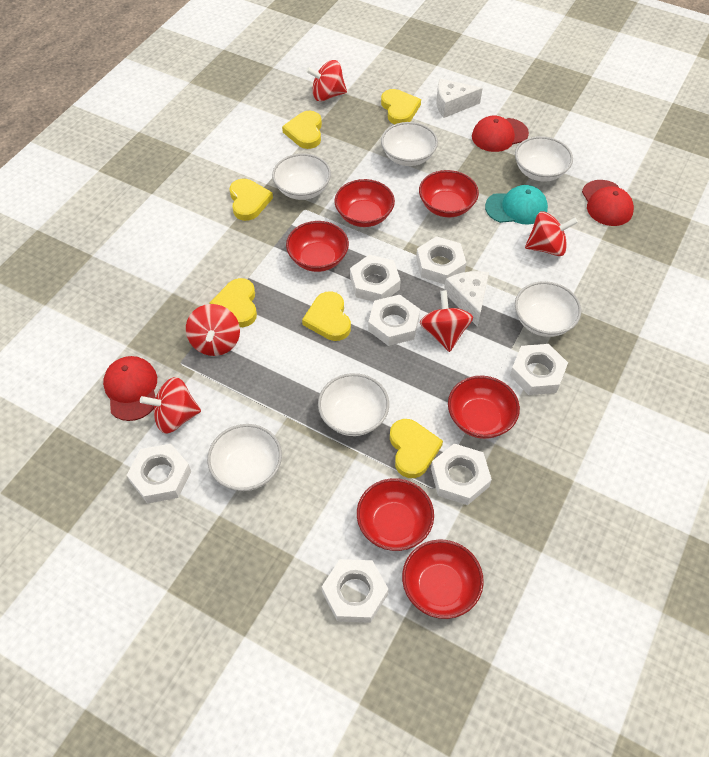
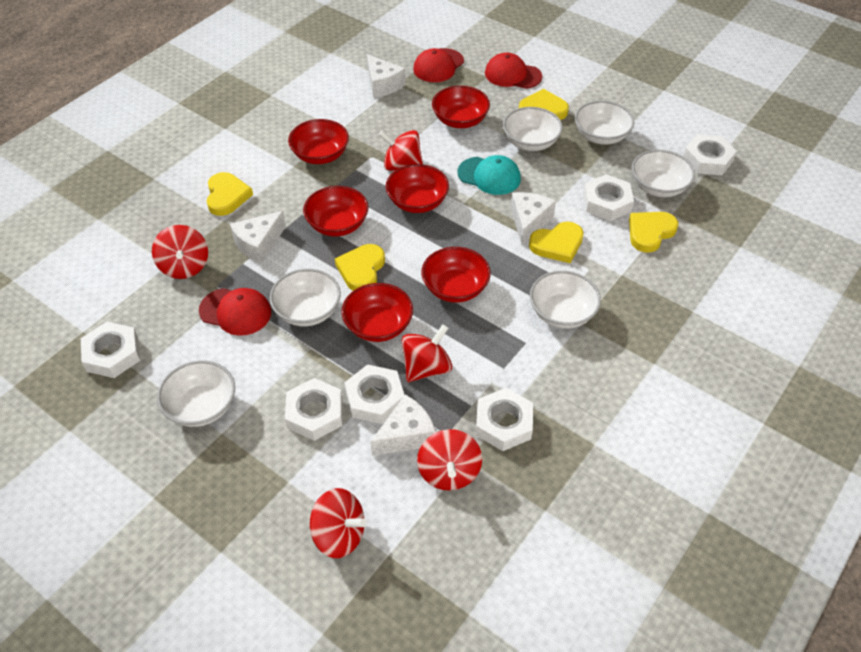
white cheese: 2 -> 4
white nut: 7 -> 6
yellow heart: 6 -> 5

